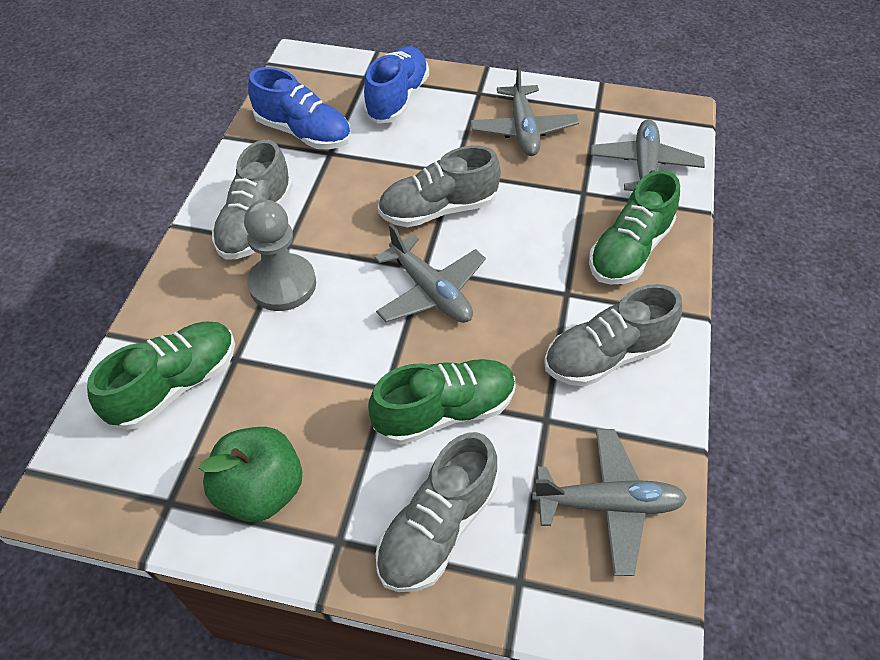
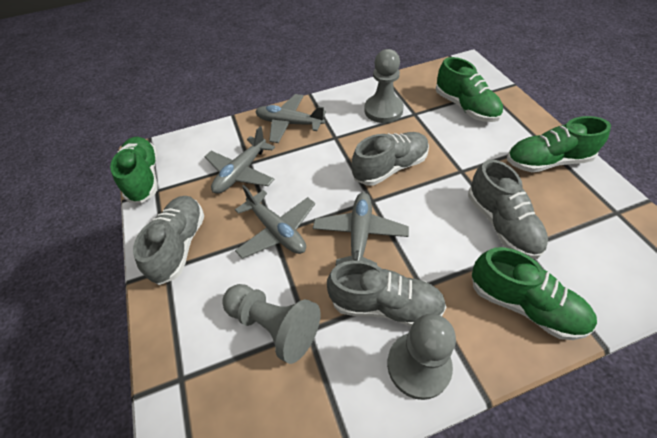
blue shoe: 2 -> 0
green apple: 1 -> 0
green shoe: 3 -> 4
grey pawn: 1 -> 3

